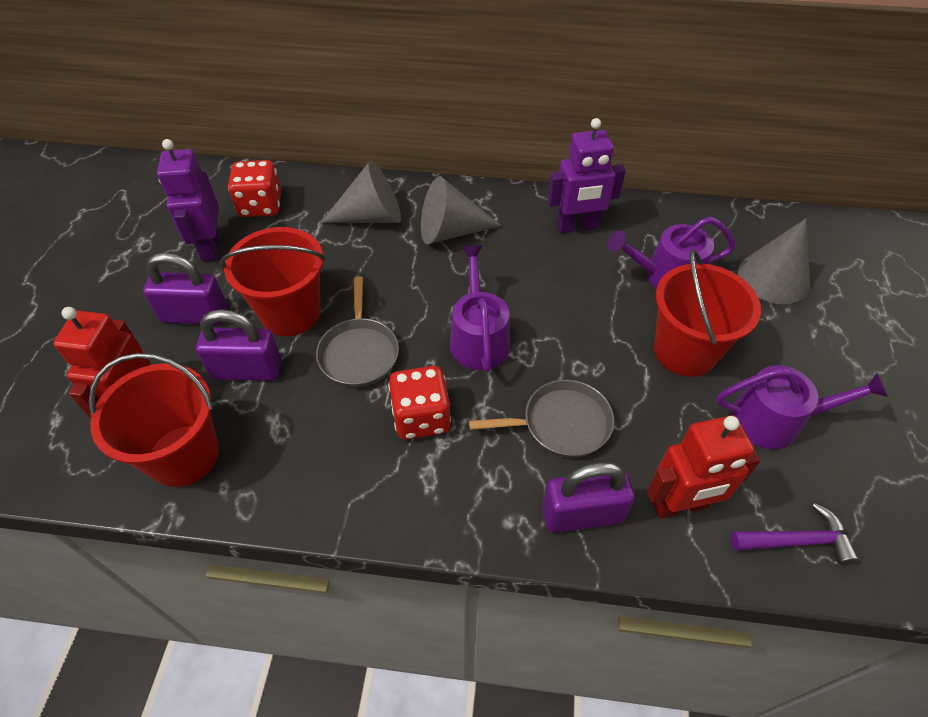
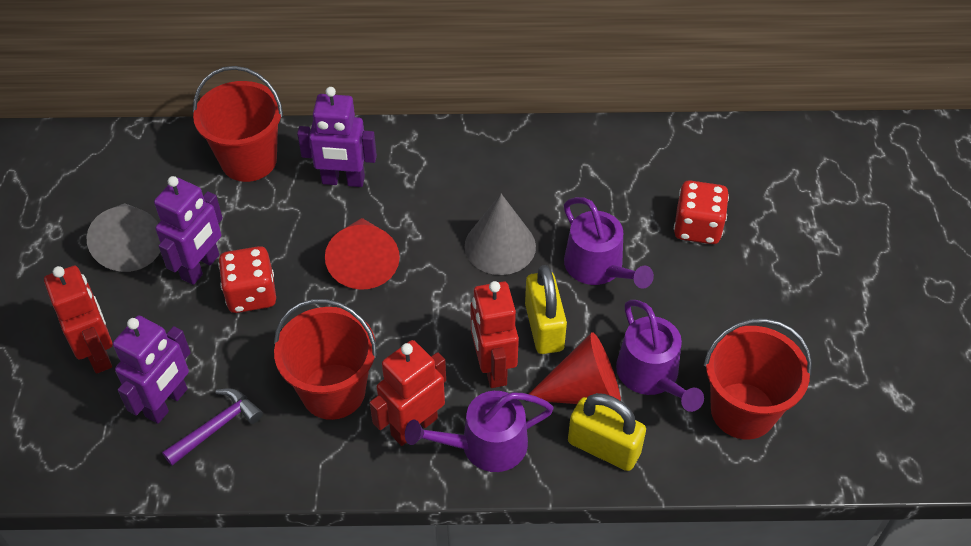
grey cone: 3 -> 2
grey pan: 2 -> 0
purple padlock: 3 -> 0
purple robot: 2 -> 3
red cone: 0 -> 2
red robot: 2 -> 3
yellow padlock: 0 -> 2

